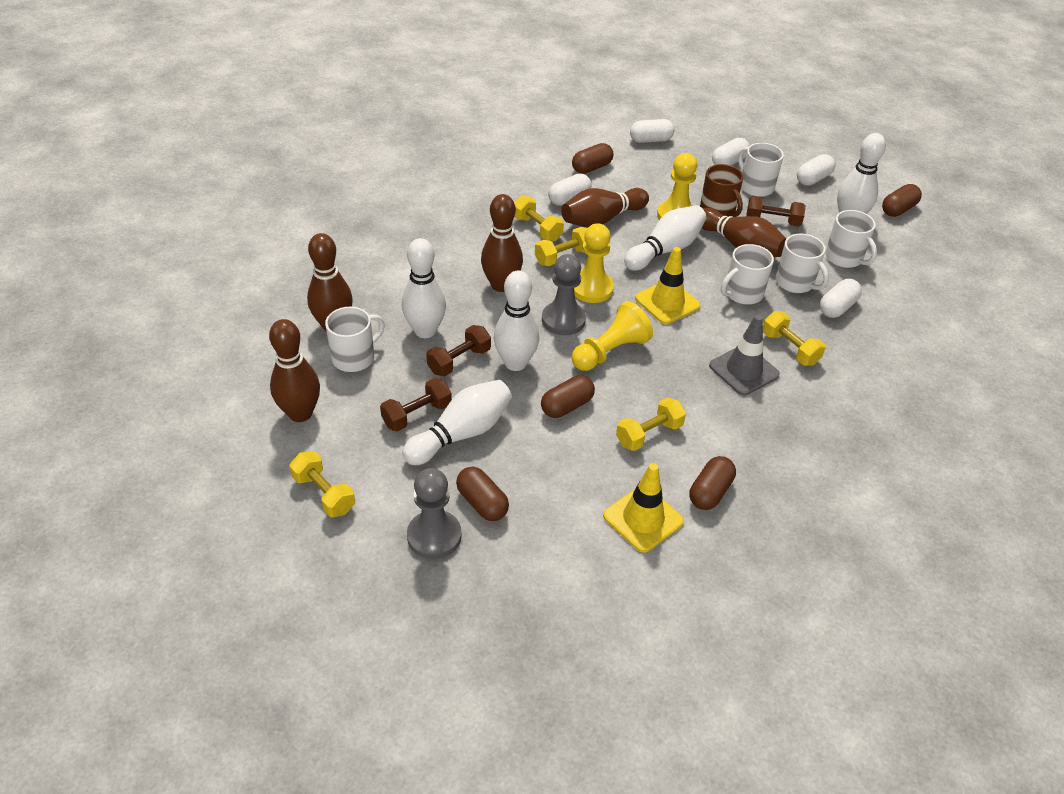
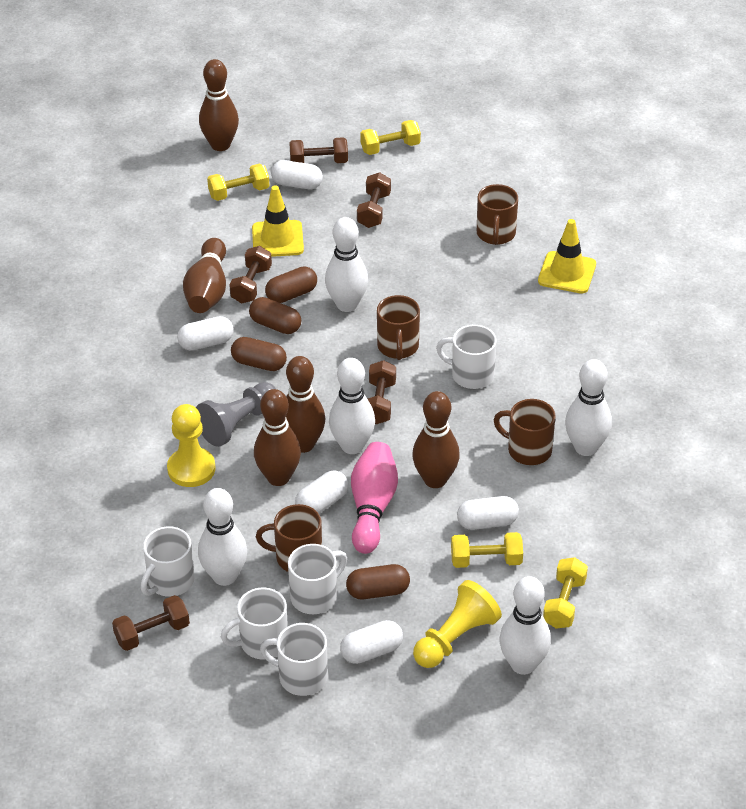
brown capsule: 5 -> 4
brown dumbbell: 3 -> 5
brown mug: 1 -> 4
grey pawn: 2 -> 1
grey traffic cone: 1 -> 0
pink bowling pin: 0 -> 1
yellow dumbbell: 5 -> 4
yellow pawn: 3 -> 2

